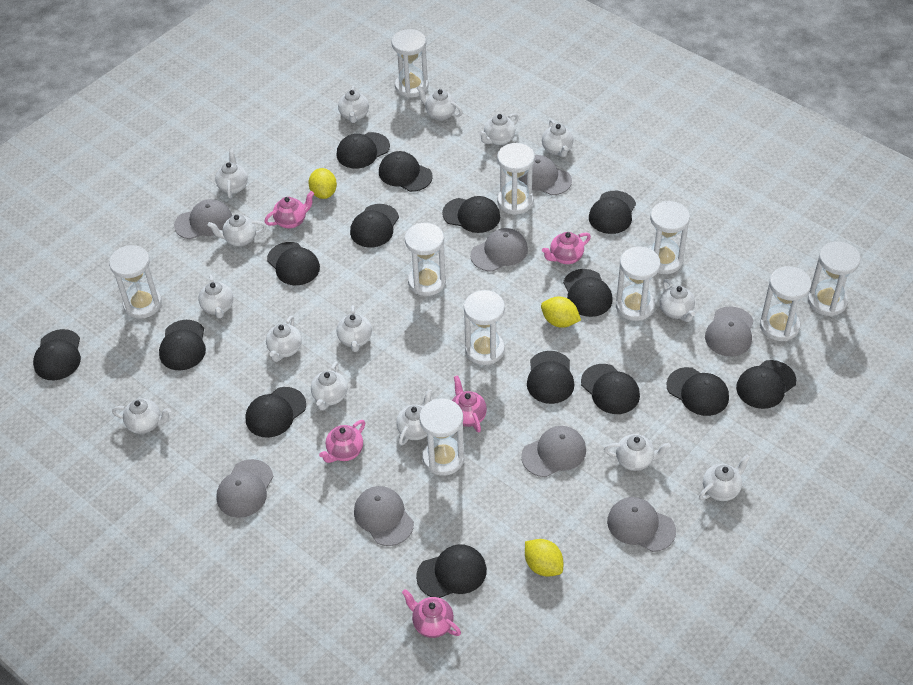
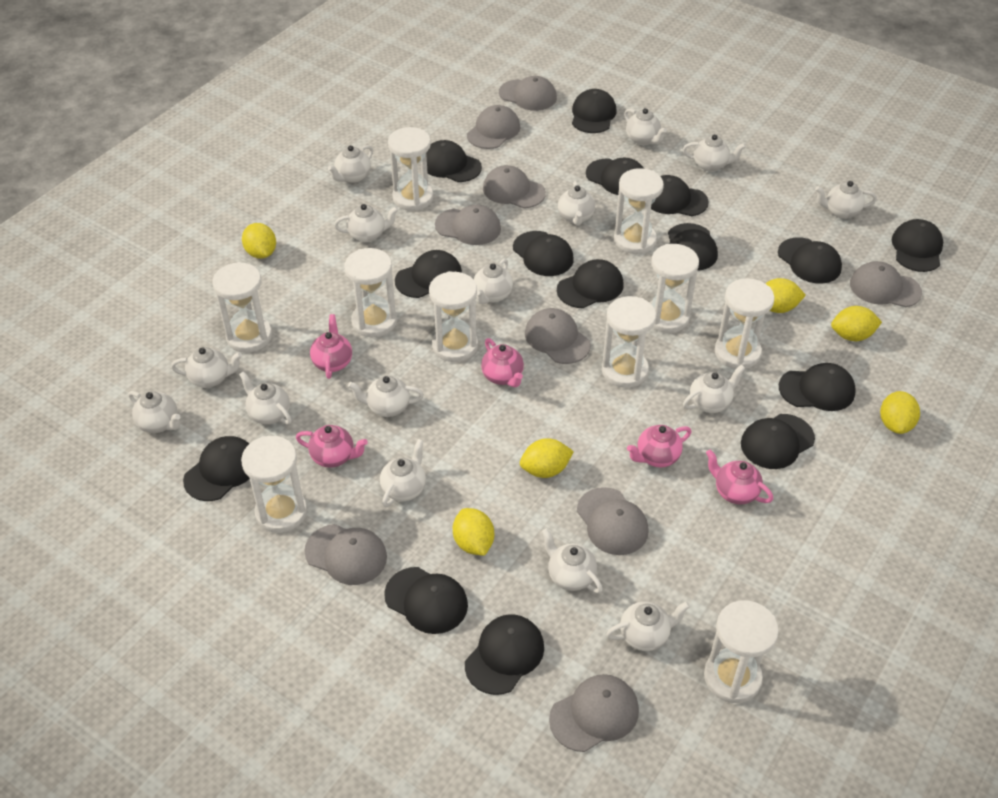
grey cap: 8 -> 9
yellow lemon: 3 -> 6

